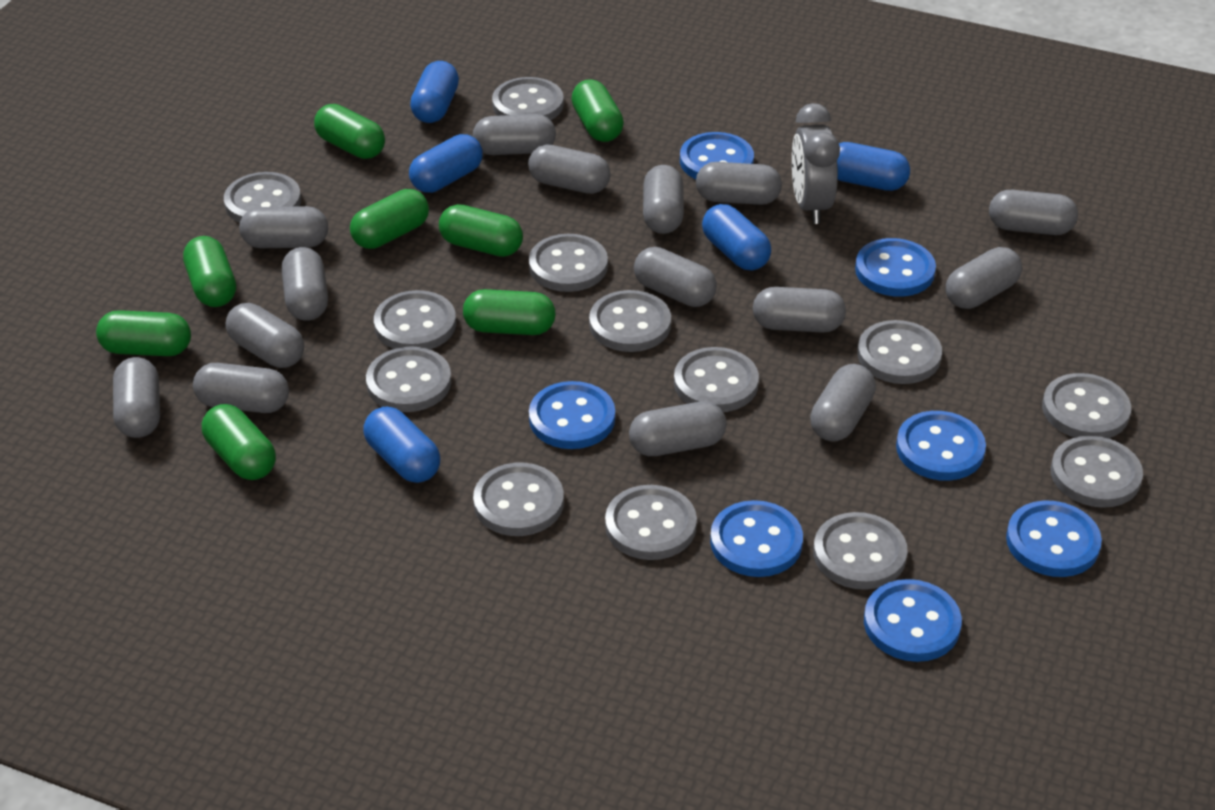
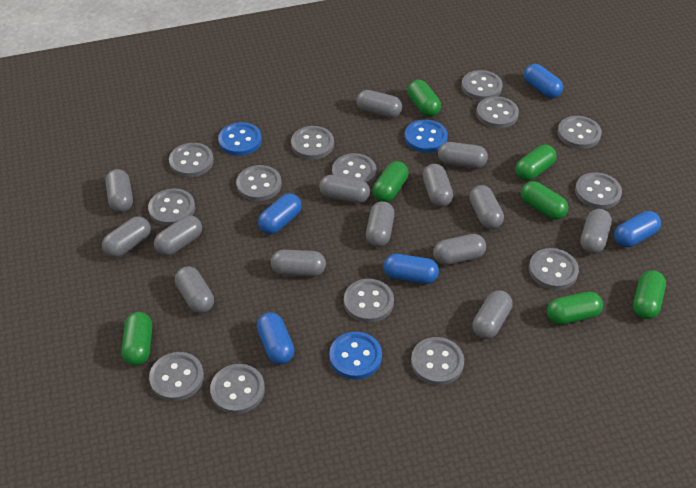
blue button: 7 -> 3
green capsule: 8 -> 7
grey button: 13 -> 14
grey capsule: 15 -> 14
grey clock: 1 -> 0

